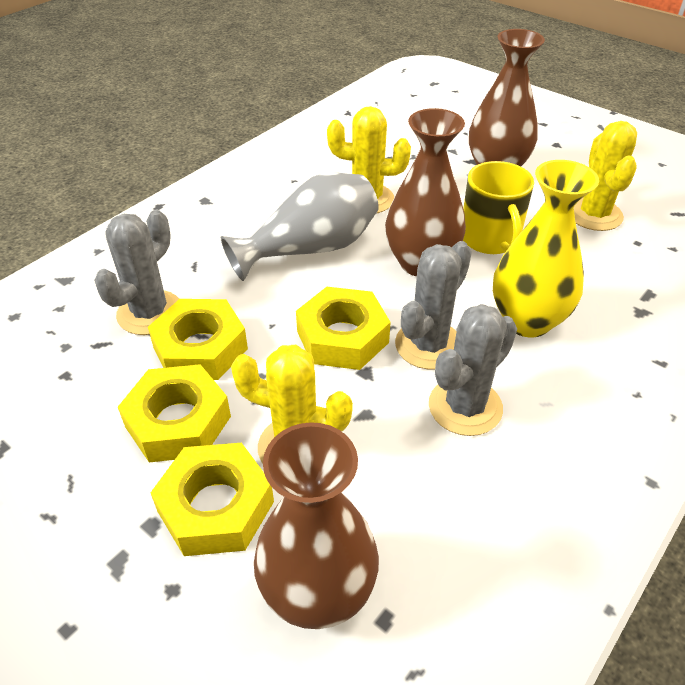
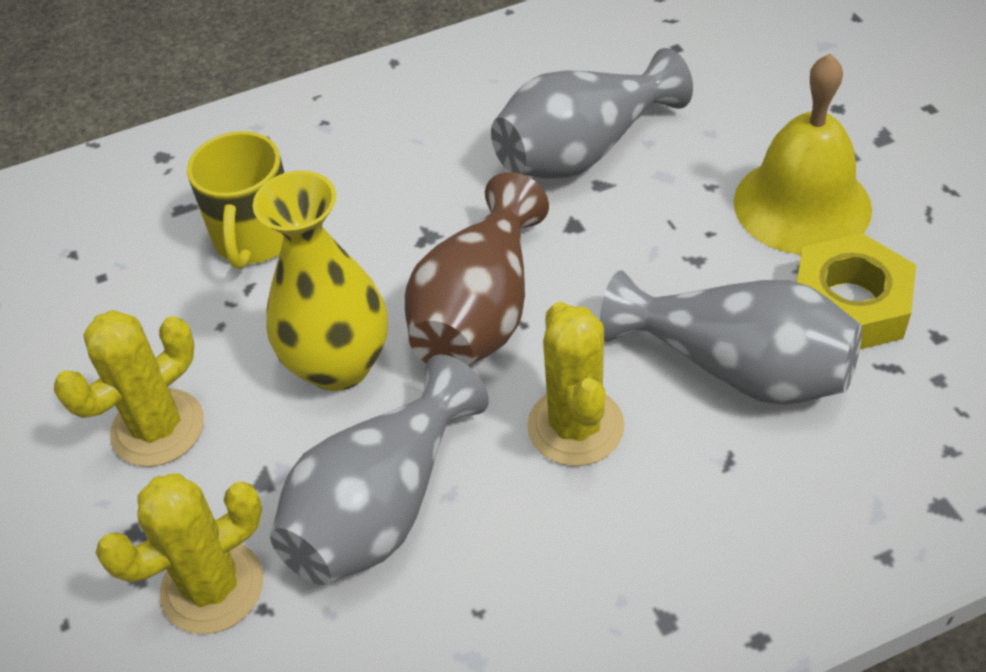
brown vase: 3 -> 1
grey cactus: 3 -> 0
grey vase: 1 -> 3
yellow bell: 0 -> 1
yellow nut: 4 -> 1

